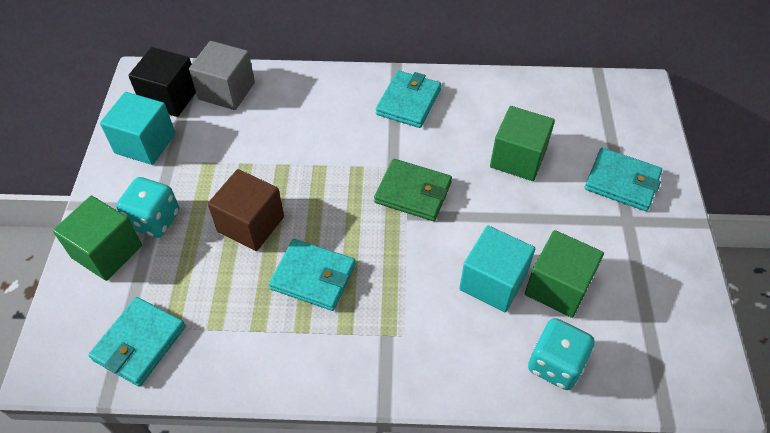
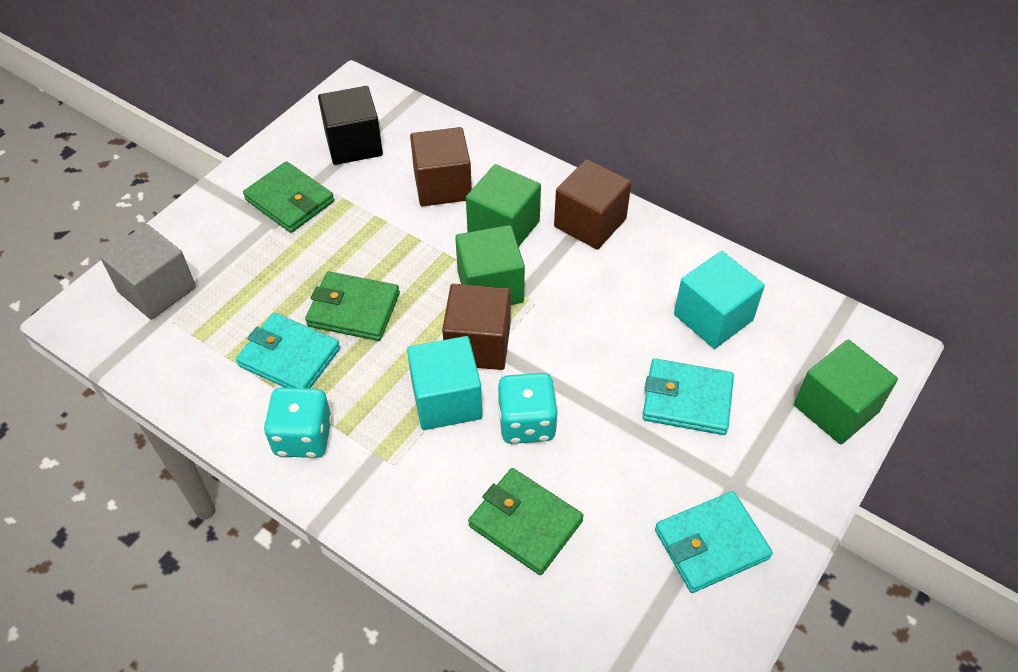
brown cube: 1 -> 3
green wallet: 1 -> 3
turquoise wallet: 4 -> 3

